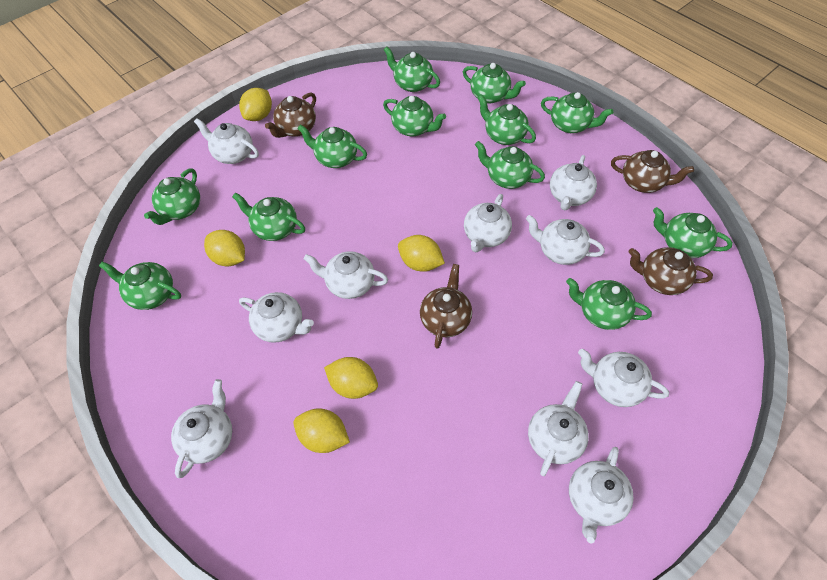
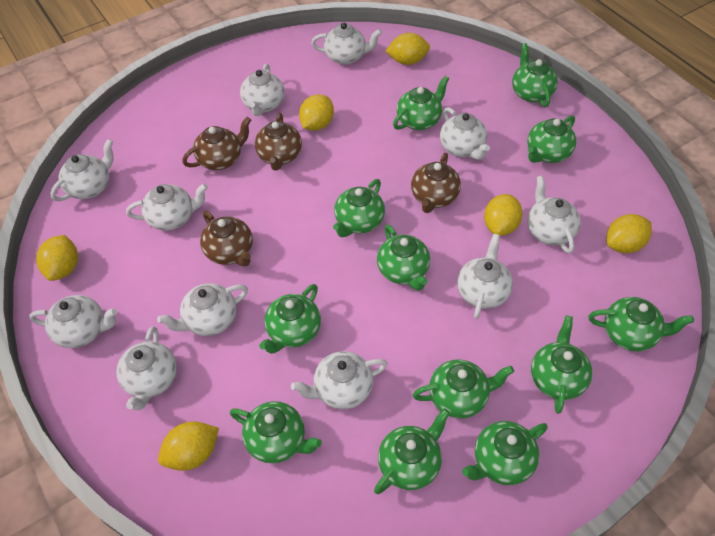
white teapot: 10 -> 11
yellow lemon: 5 -> 6

